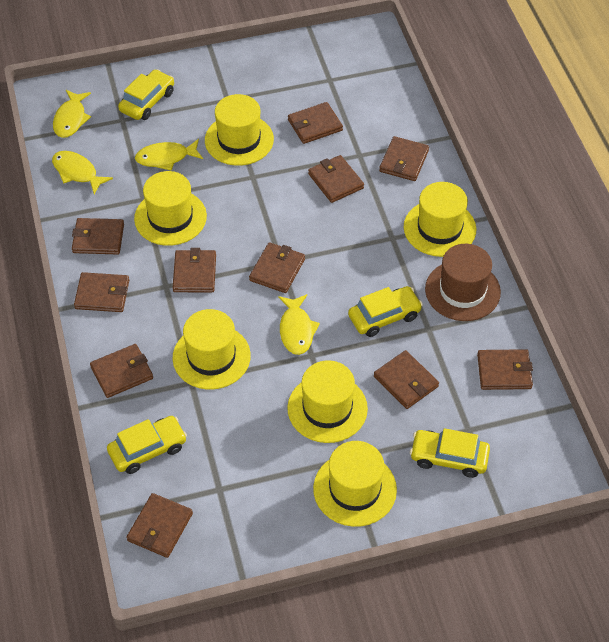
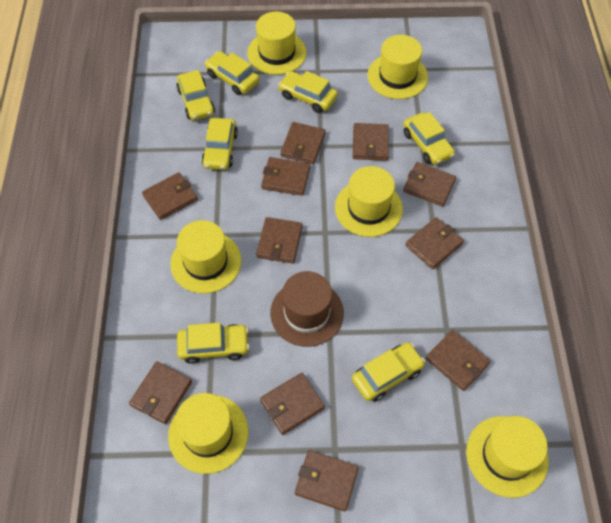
yellow car: 4 -> 7
yellow fish: 4 -> 0

